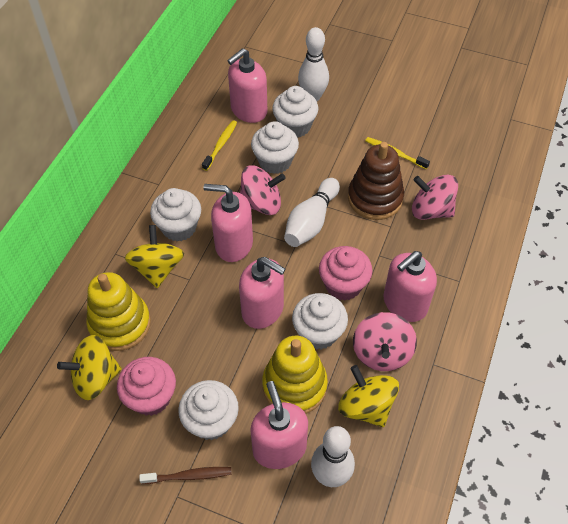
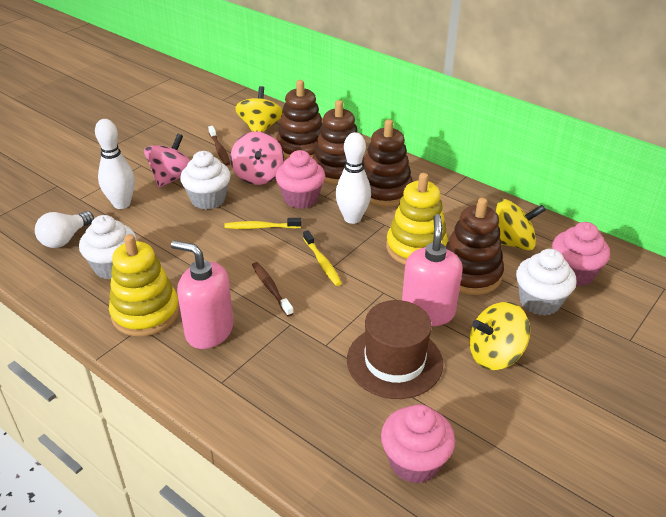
brown hat: 0 -> 1
brown stacking toy: 1 -> 4
brown toothbrush: 1 -> 2
pink cupcake: 2 -> 3
pink soap dispenser: 5 -> 2
pink spinning top: 3 -> 2
white bowling pin: 3 -> 2
white cupcake: 5 -> 3
white light bulb: 0 -> 1

